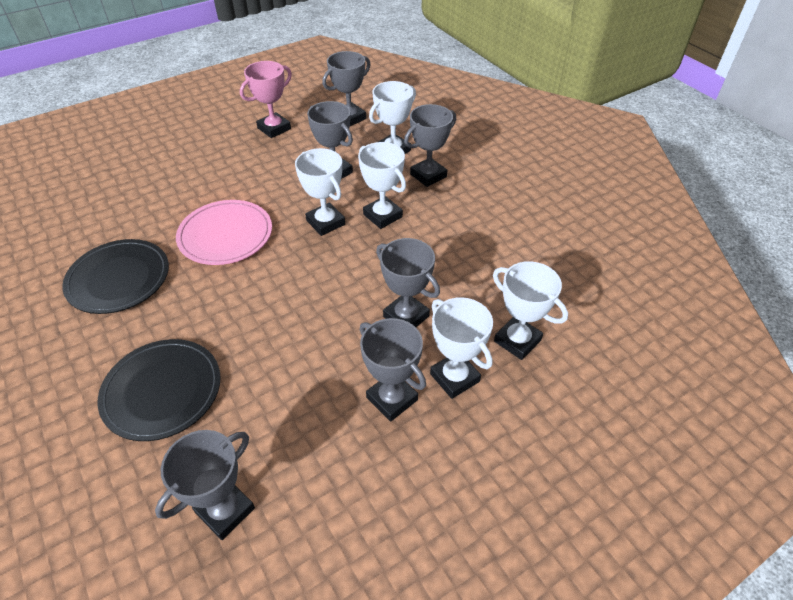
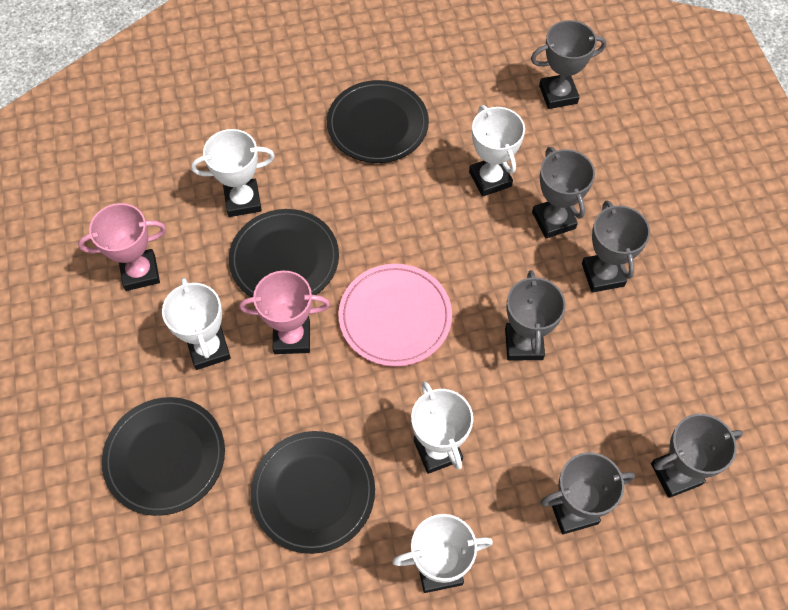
black plate: 2 -> 4
pink trophy: 1 -> 2

